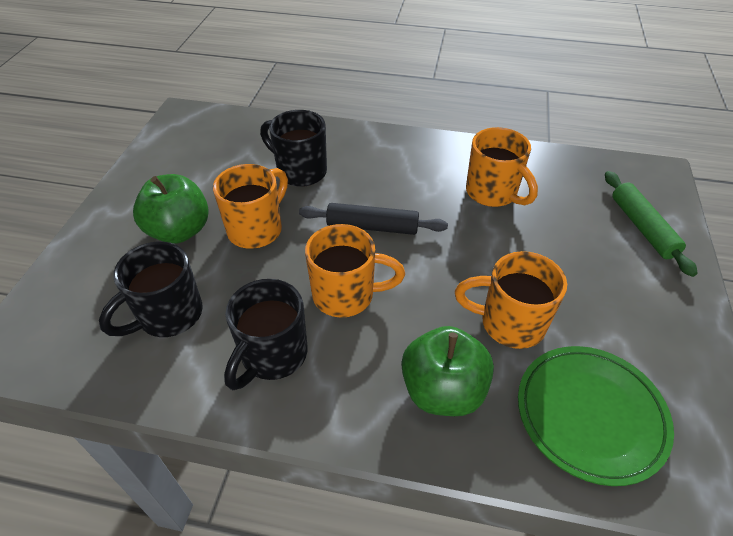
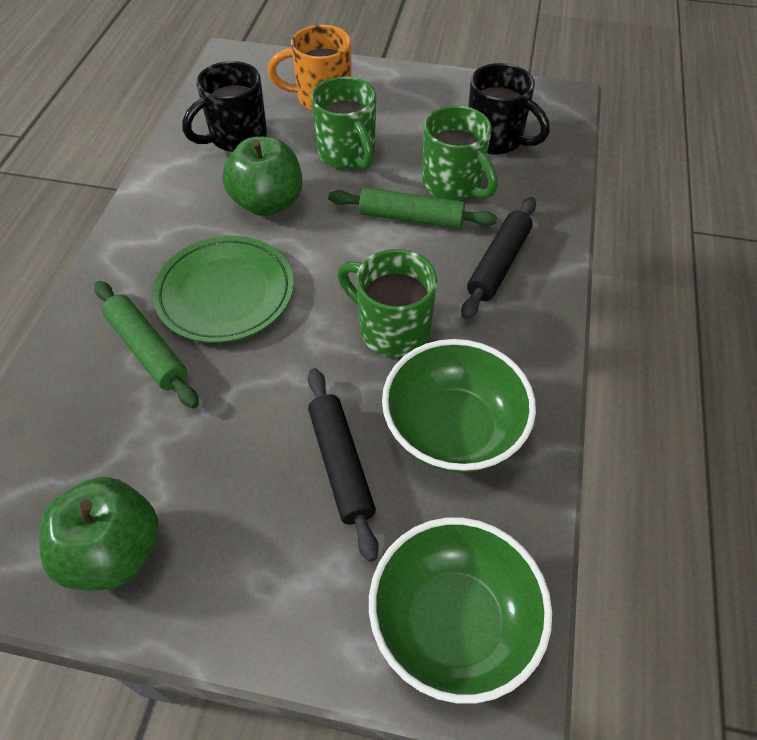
black mug: 3 -> 2
black rolling pin: 1 -> 2
green bowl: 0 -> 2
green mug: 0 -> 3
green rolling pin: 1 -> 2
orange mug: 4 -> 1

